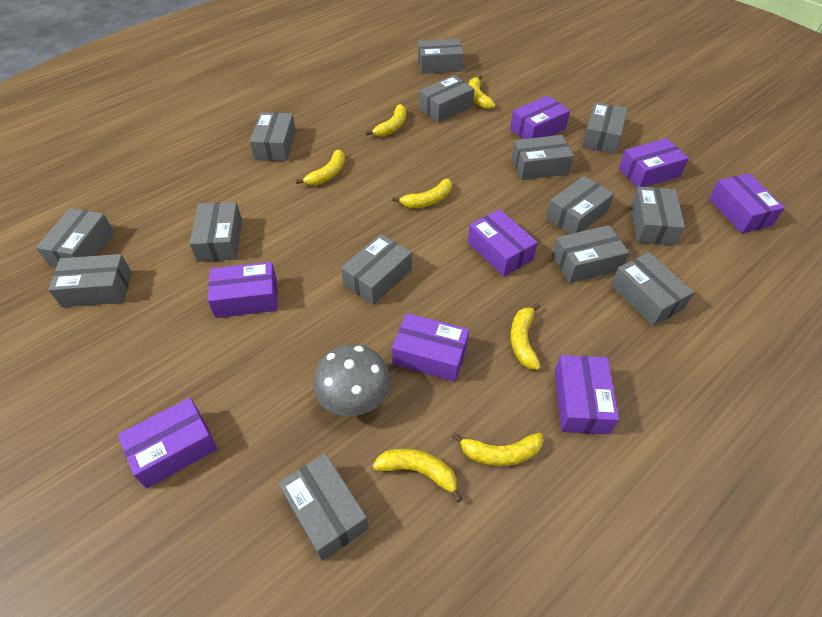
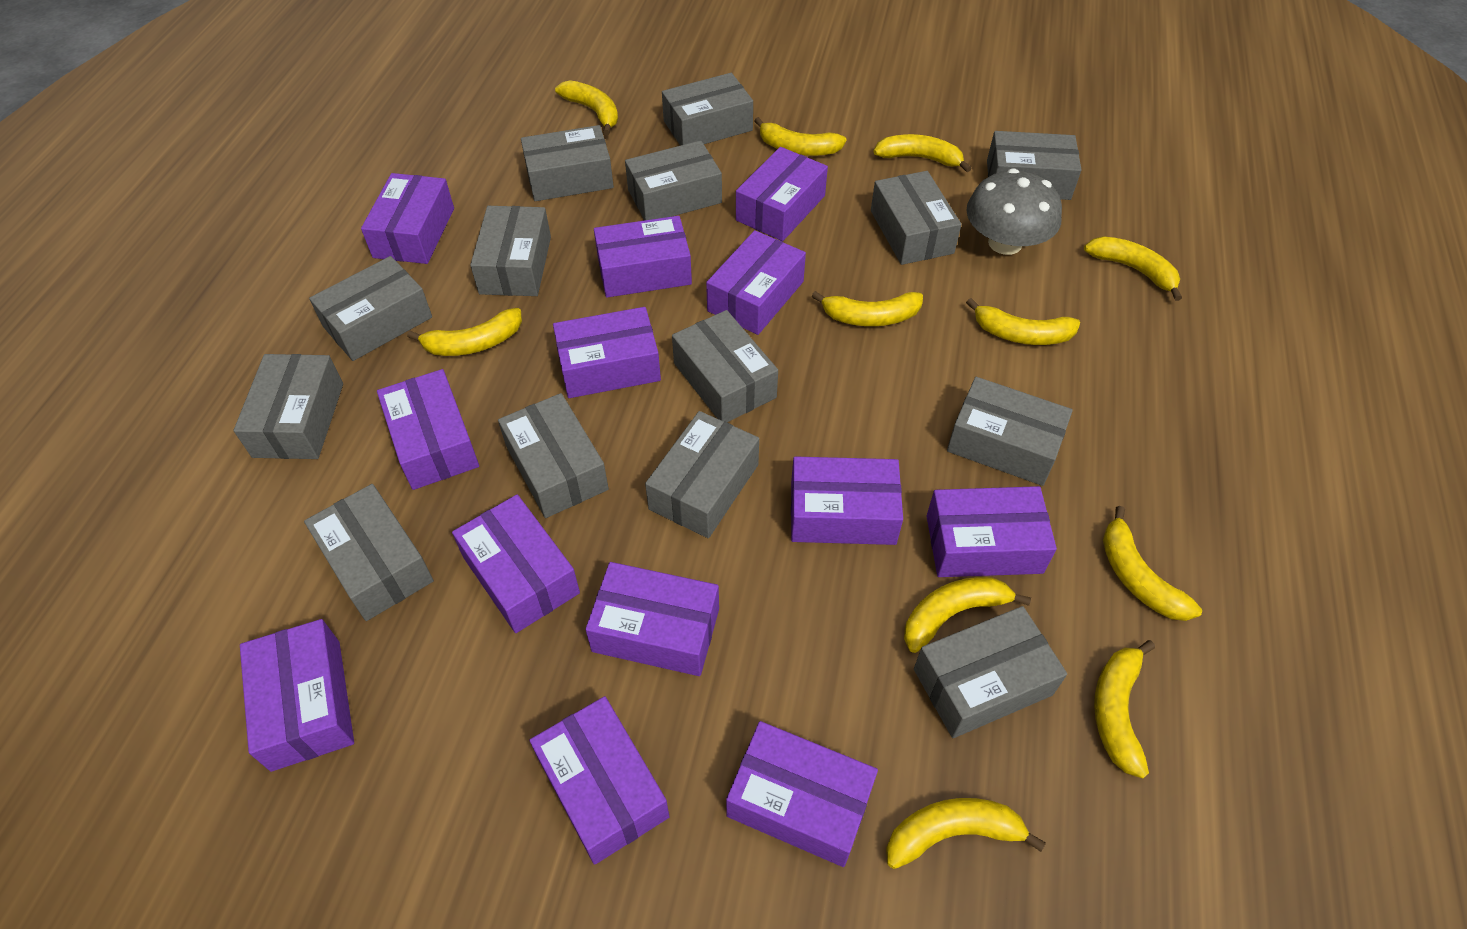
purple box: 8 -> 13
yellow banana: 7 -> 11

